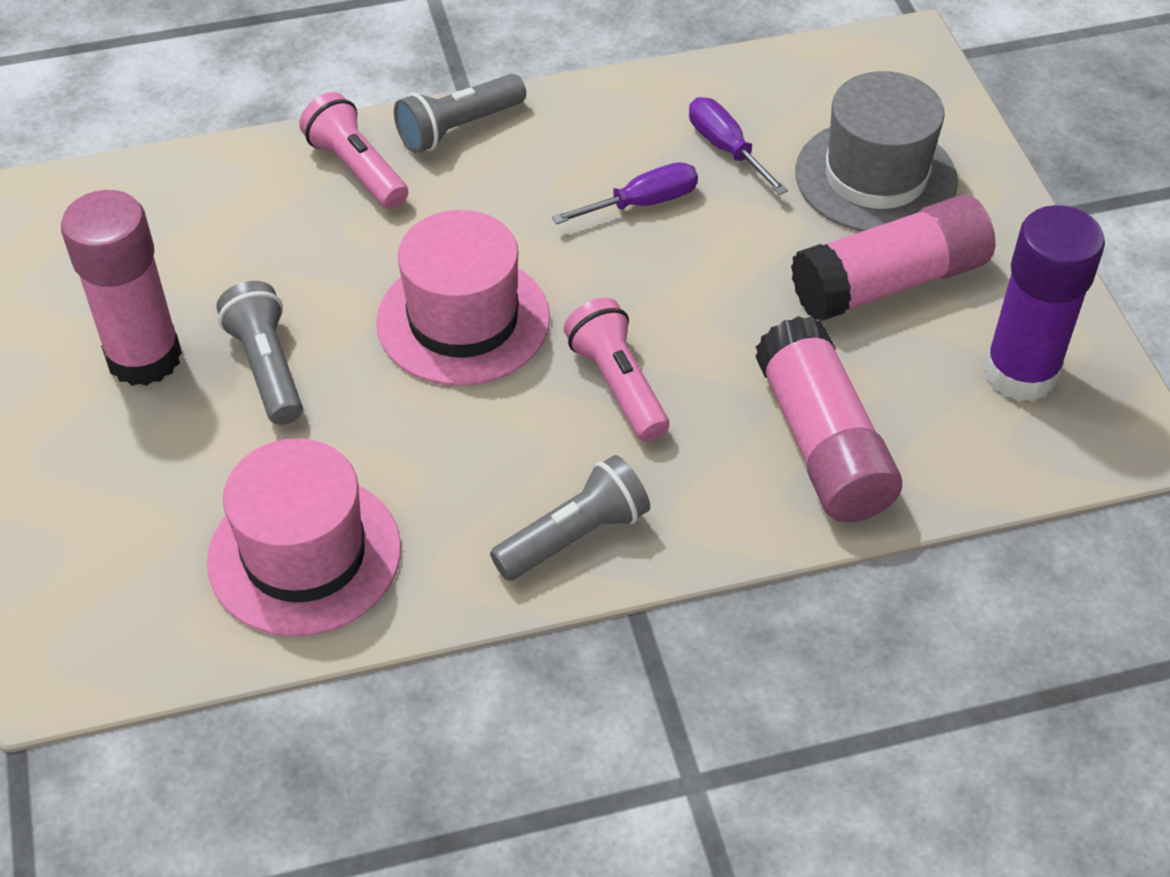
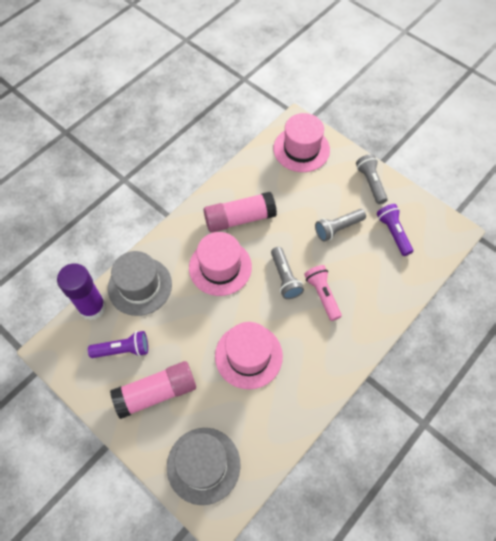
grey hat: 1 -> 2
pink flashlight: 2 -> 1
pink glue stick: 3 -> 2
pink hat: 2 -> 3
purple flashlight: 0 -> 2
purple screwdriver: 2 -> 0

